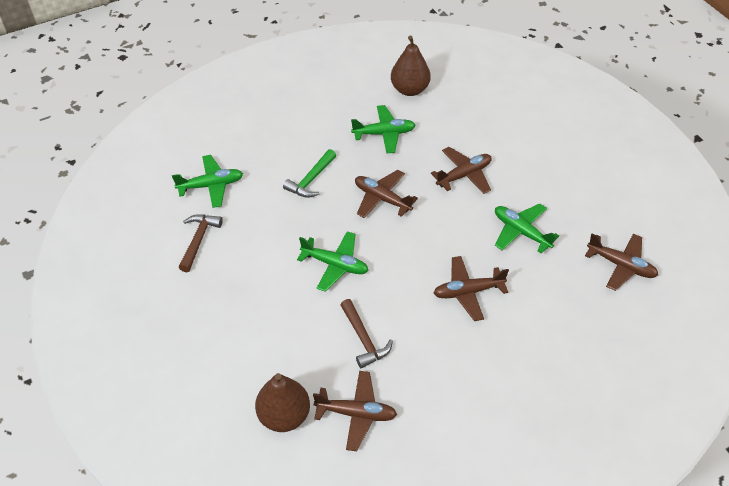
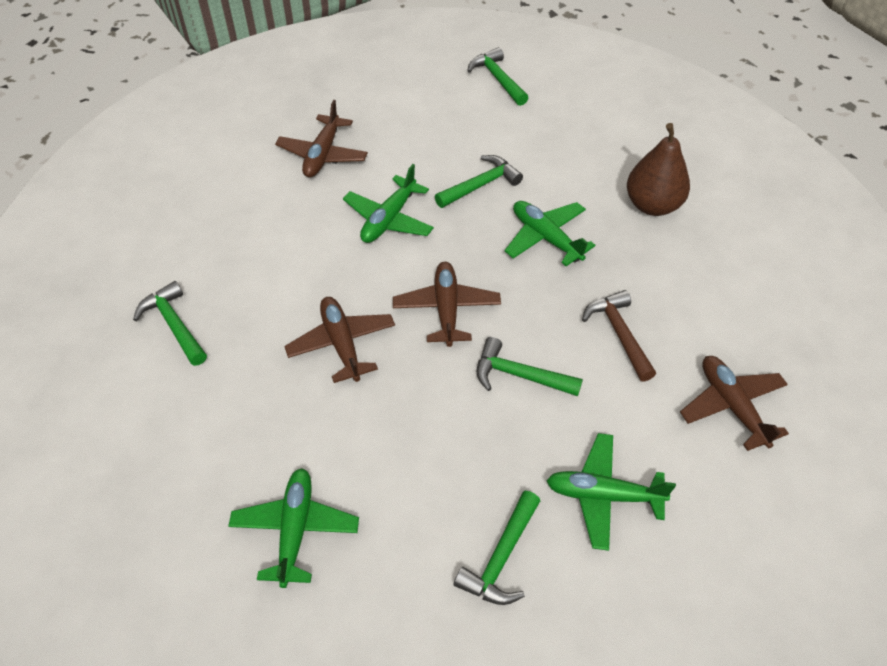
brown hammer: 2 -> 1
brown pear: 2 -> 1
brown plane: 5 -> 4
green hammer: 1 -> 5

